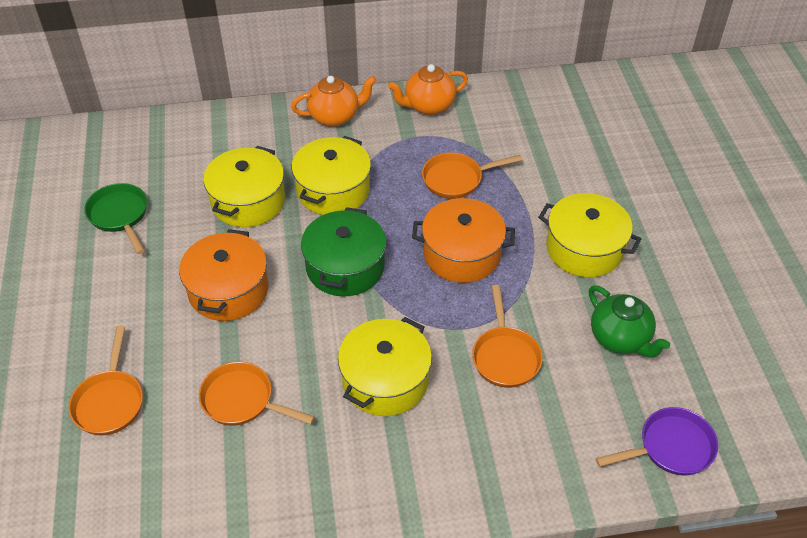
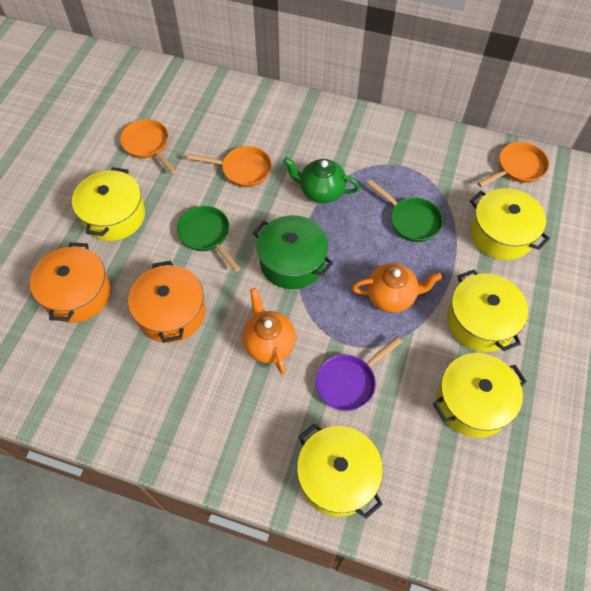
green pan: 1 -> 2
orange pan: 4 -> 3
yellow pot: 4 -> 5

